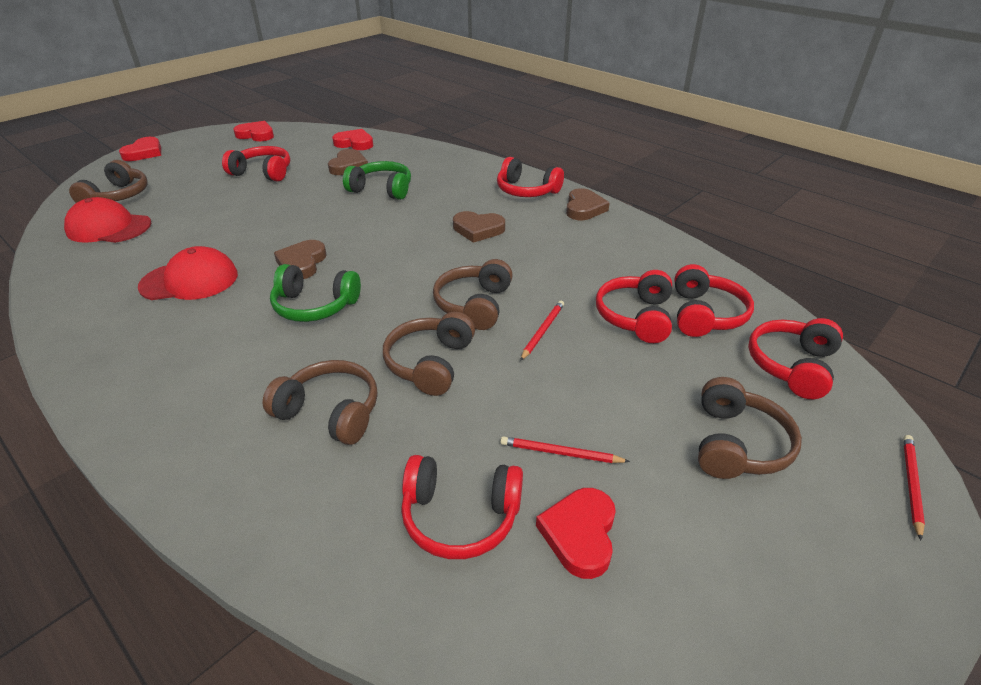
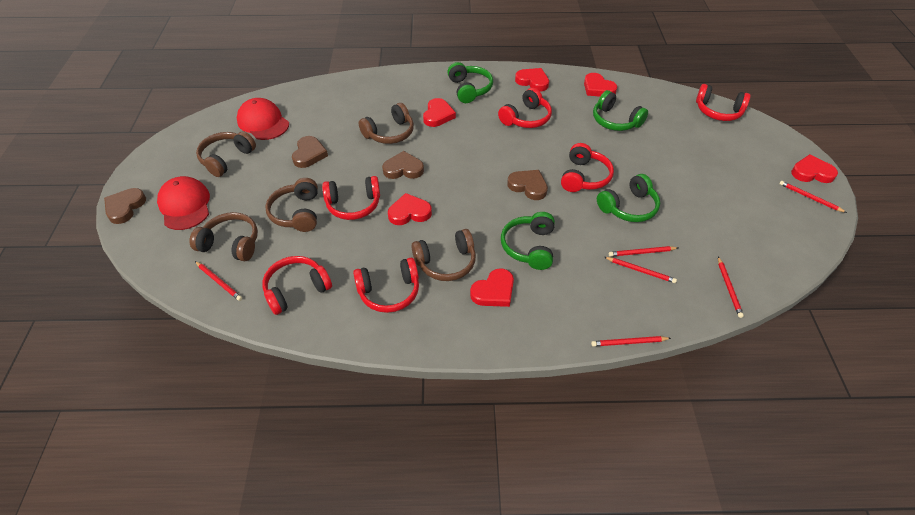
green headphones: 2 -> 4
red heart: 4 -> 6
red pencil: 3 -> 6

